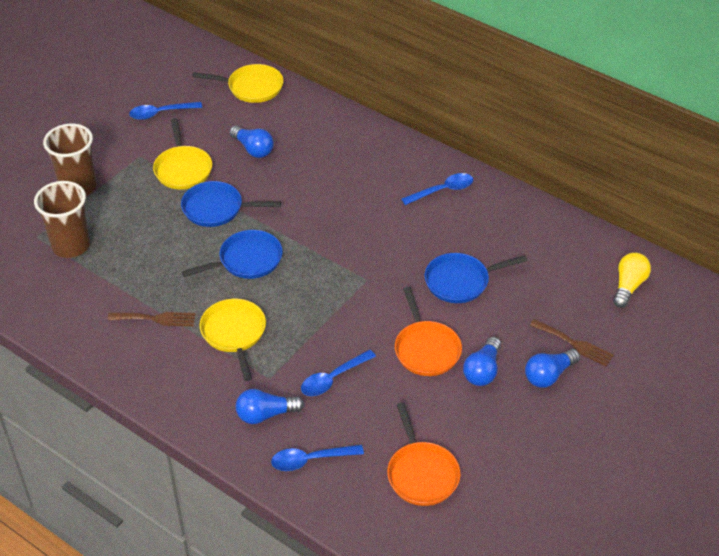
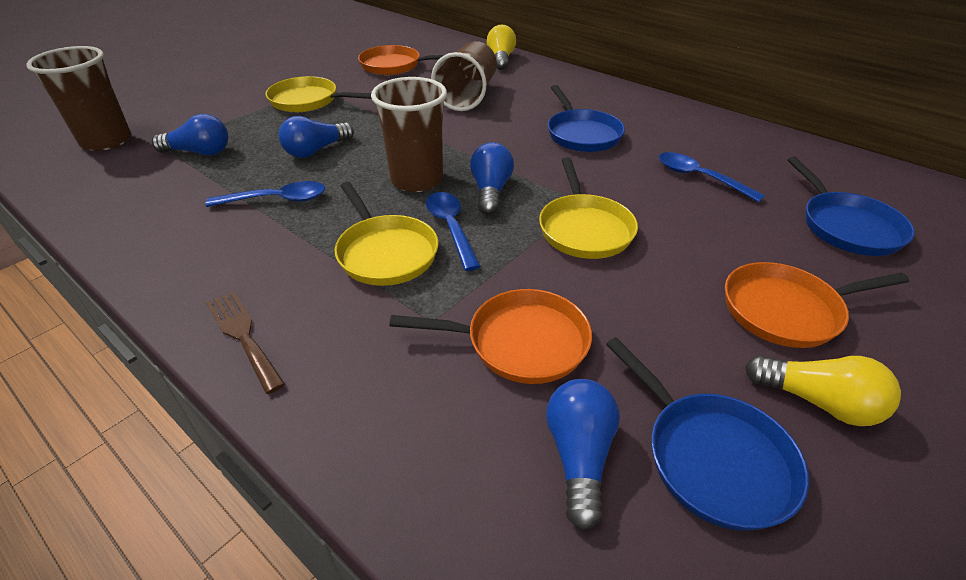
blue spoon: 4 -> 3
brown cup: 2 -> 3
brown fork: 2 -> 1
orange pan: 2 -> 3
yellow light bulb: 1 -> 2

